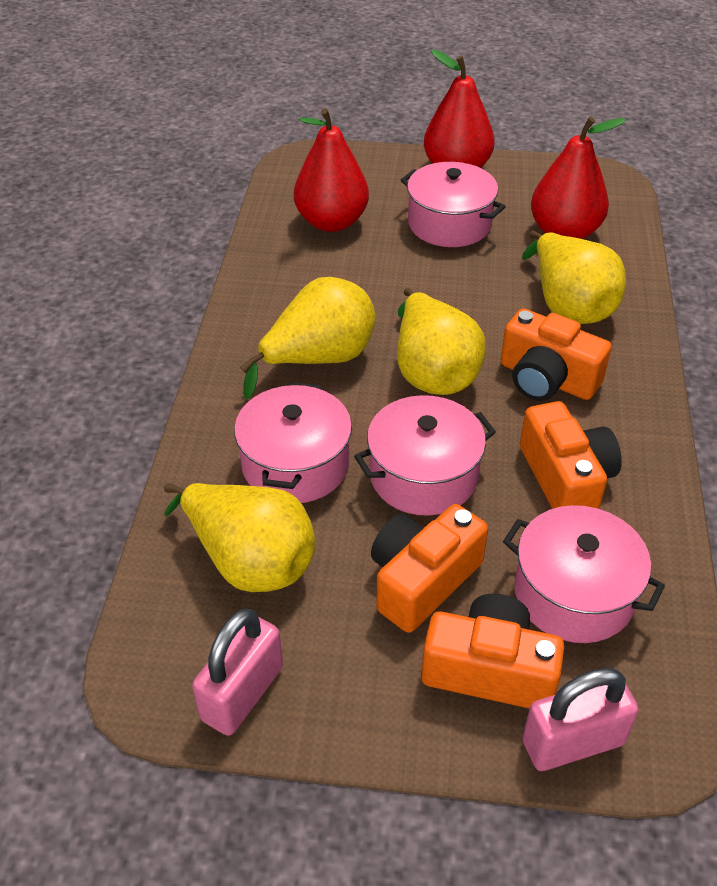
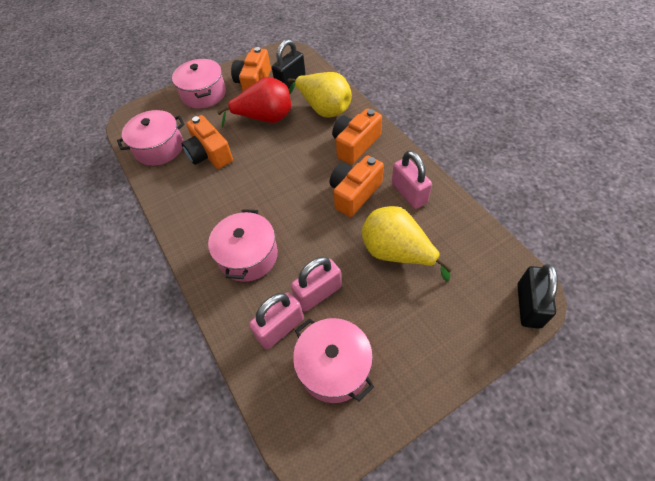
black padlock: 0 -> 2
pink padlock: 2 -> 3
red pear: 3 -> 1
yellow pear: 4 -> 2

